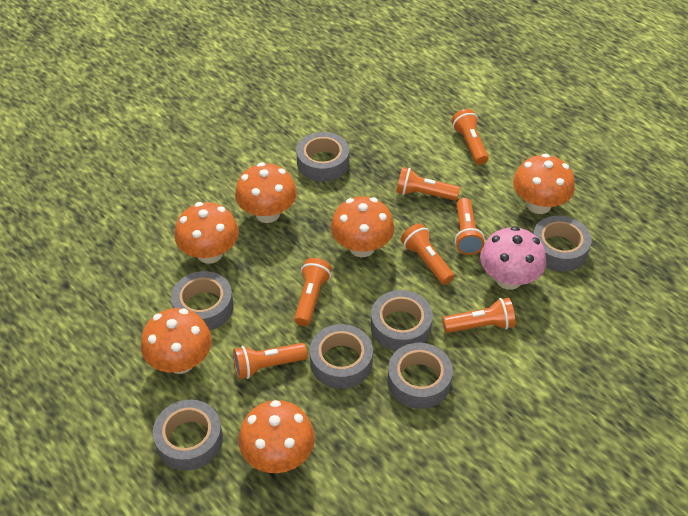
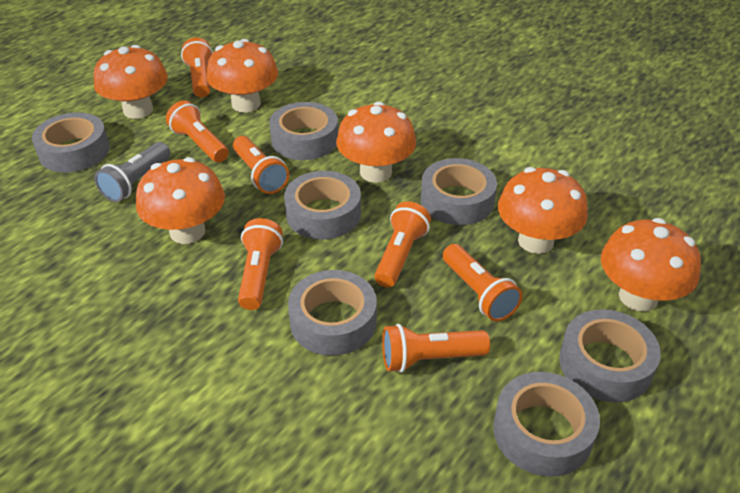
grey flashlight: 0 -> 1
pink mushroom: 1 -> 0

